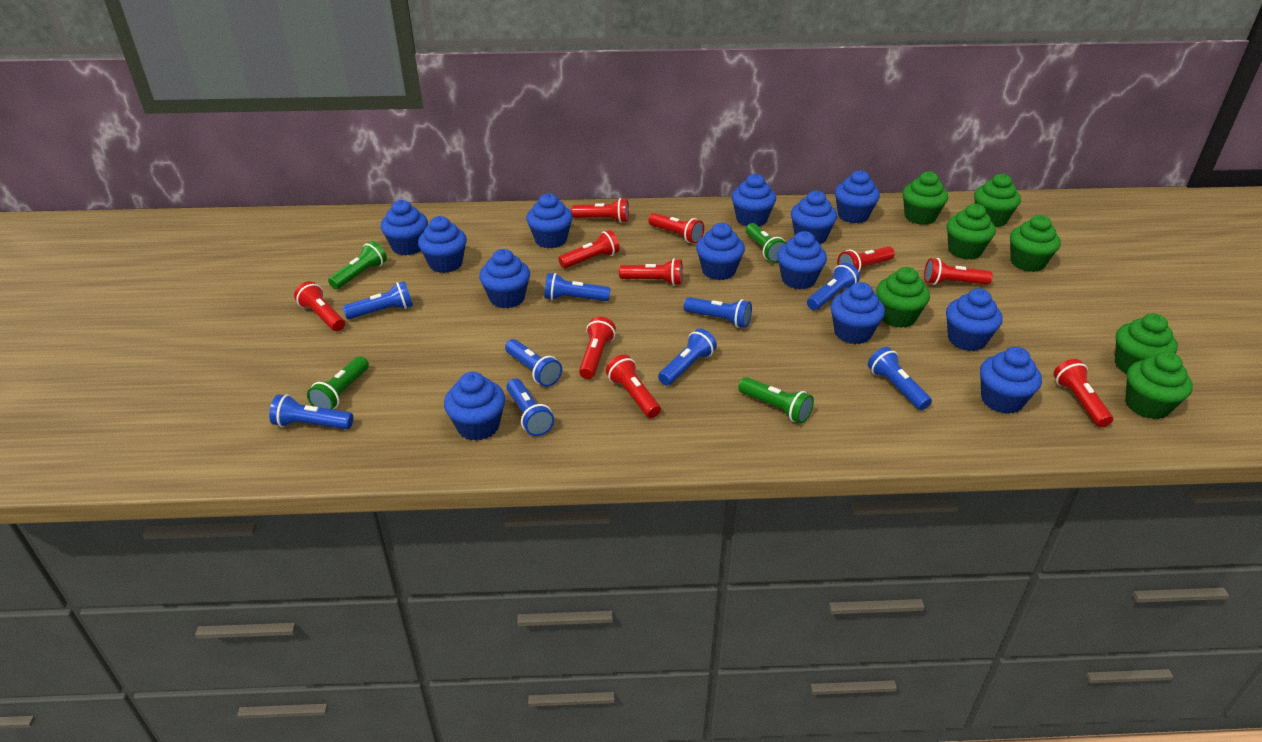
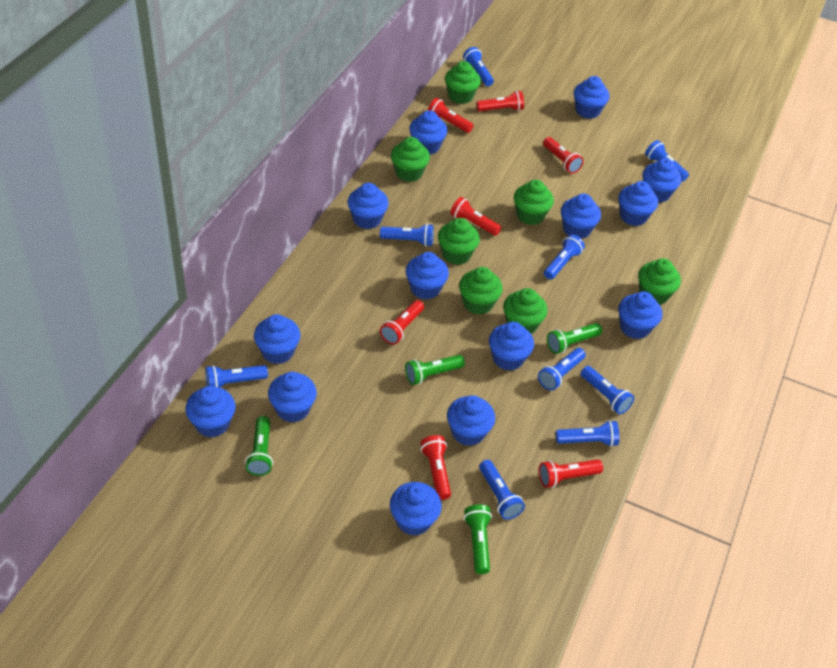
blue cupcake: 13 -> 14
red flashlight: 10 -> 7

